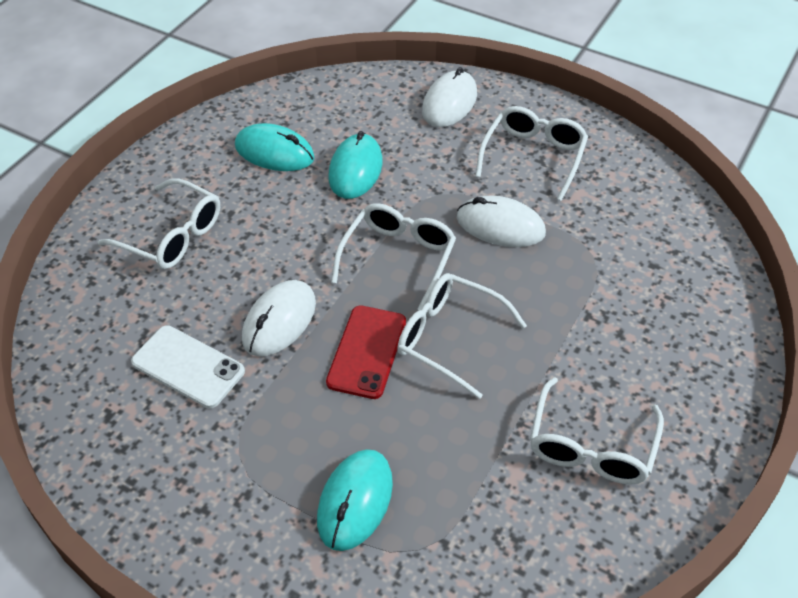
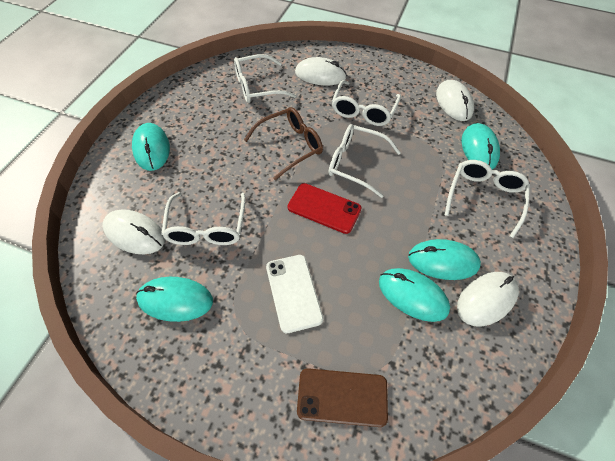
brown glasses: 0 -> 1
brown phone: 0 -> 1
turquoise mouse: 3 -> 5
white mouse: 3 -> 4

